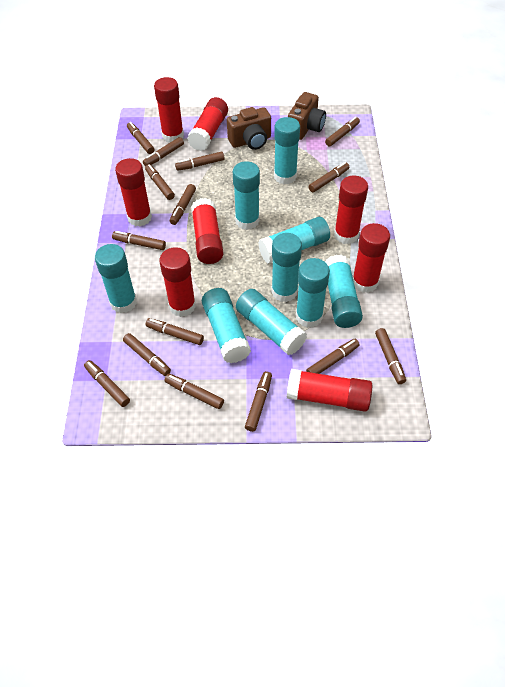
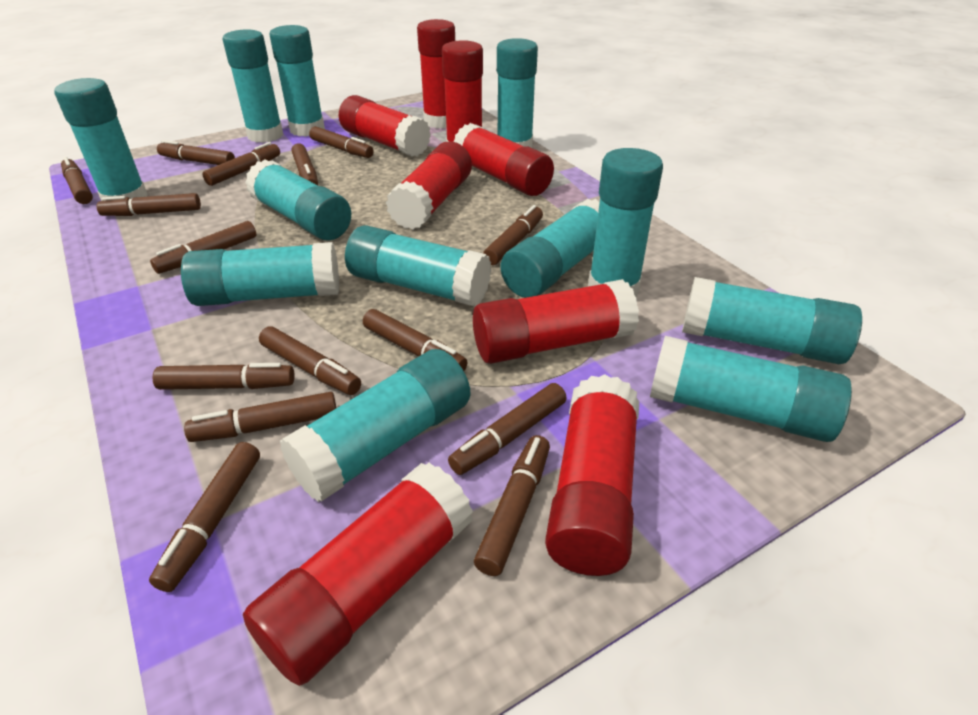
brown camera: 2 -> 0
turquoise glue stick: 9 -> 12

